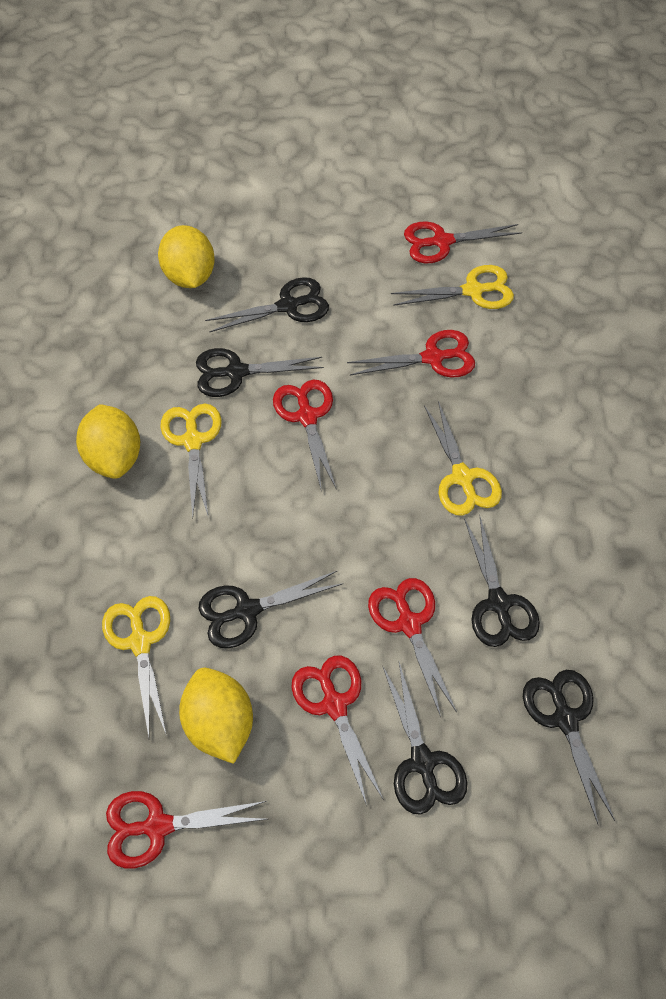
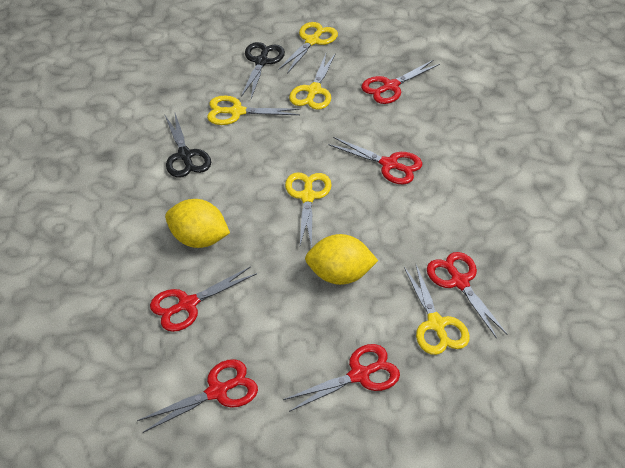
black scissors: 6 -> 2
yellow lemon: 3 -> 2
yellow scissors: 4 -> 5

